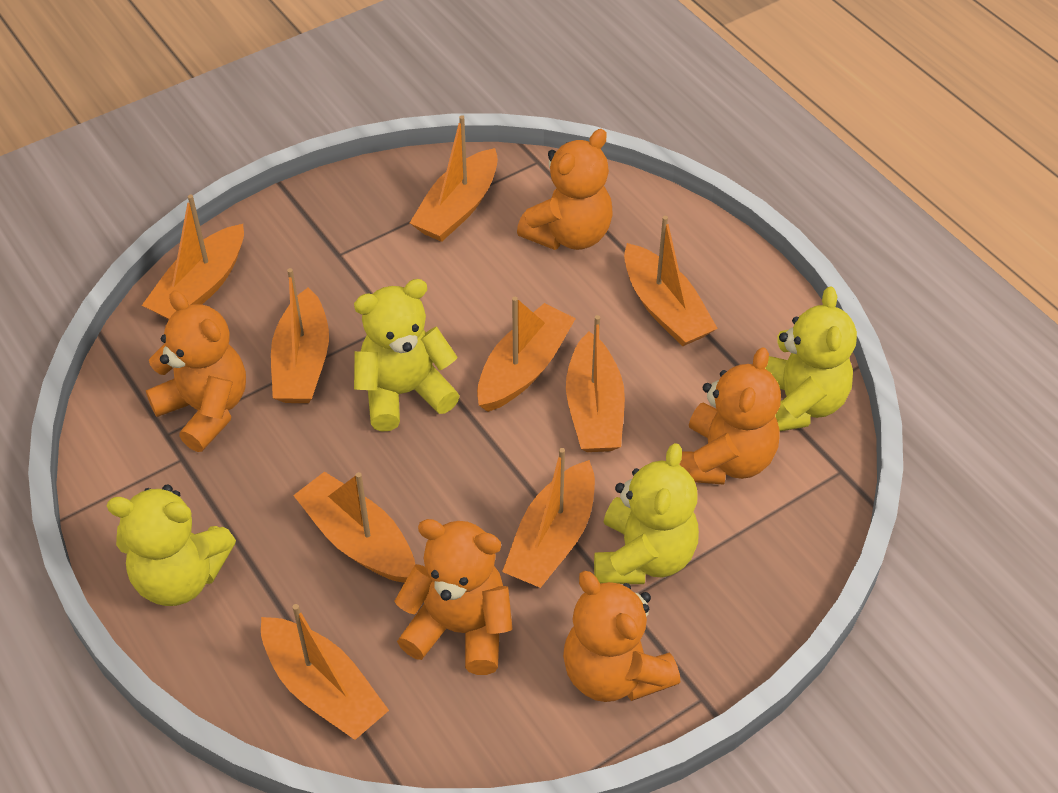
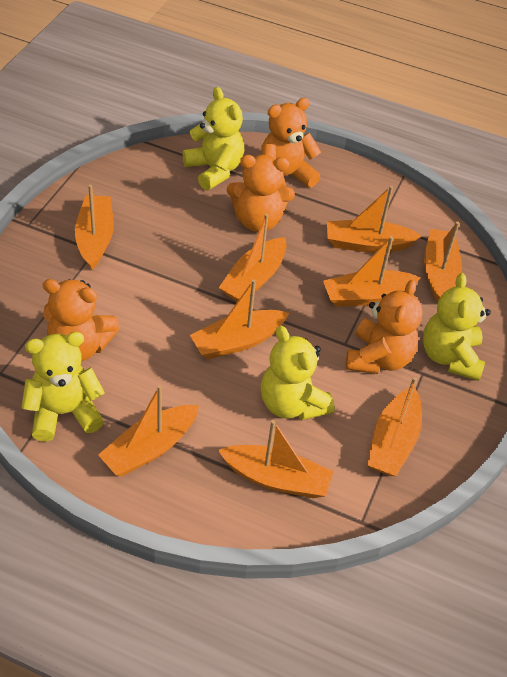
orange teddy bear: 5 -> 4

